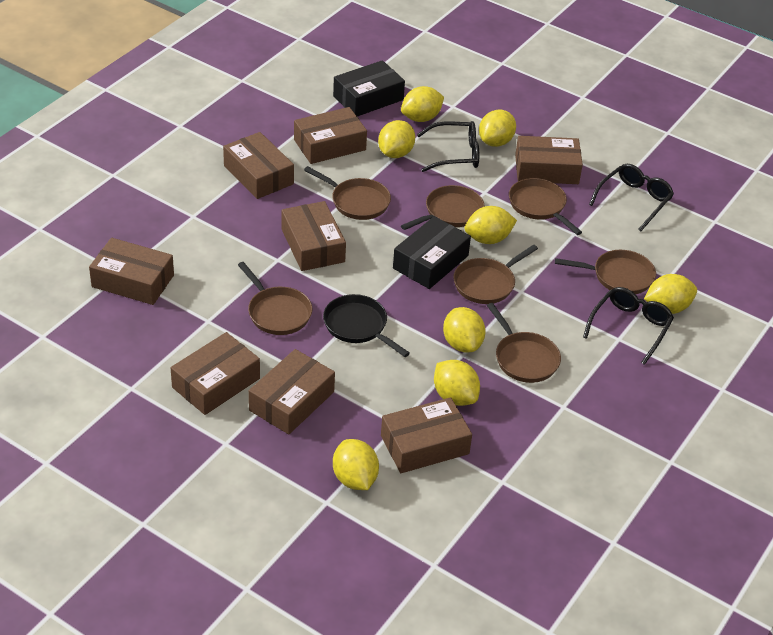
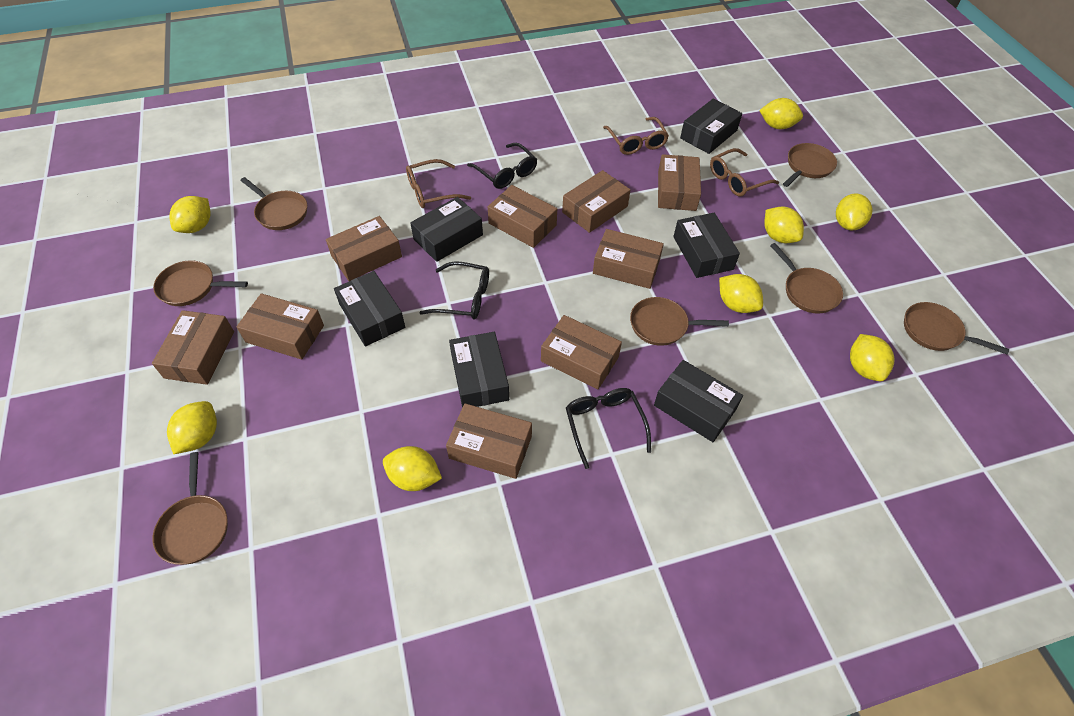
black box: 2 -> 6
black pan: 1 -> 0
brown box: 8 -> 9
brown glasses: 0 -> 3

